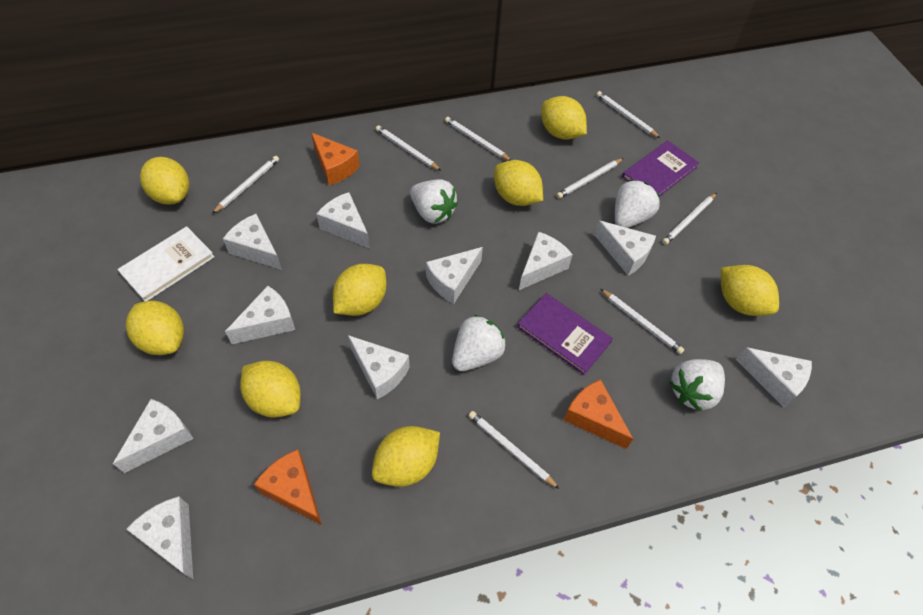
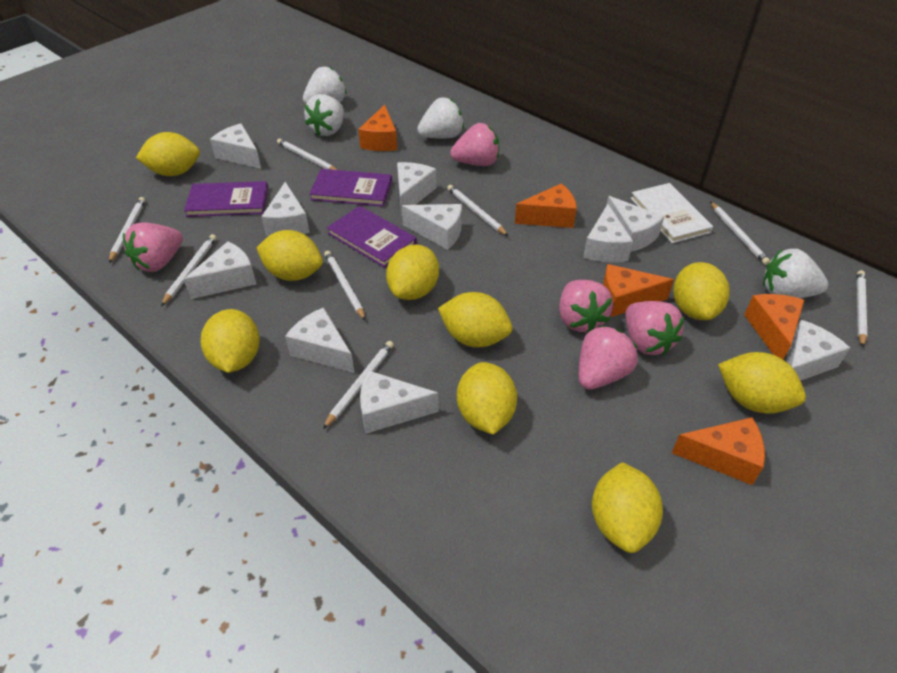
orange cheese: 3 -> 5
pink strawberry: 0 -> 5
purple book: 2 -> 3
yellow lemon: 8 -> 9

